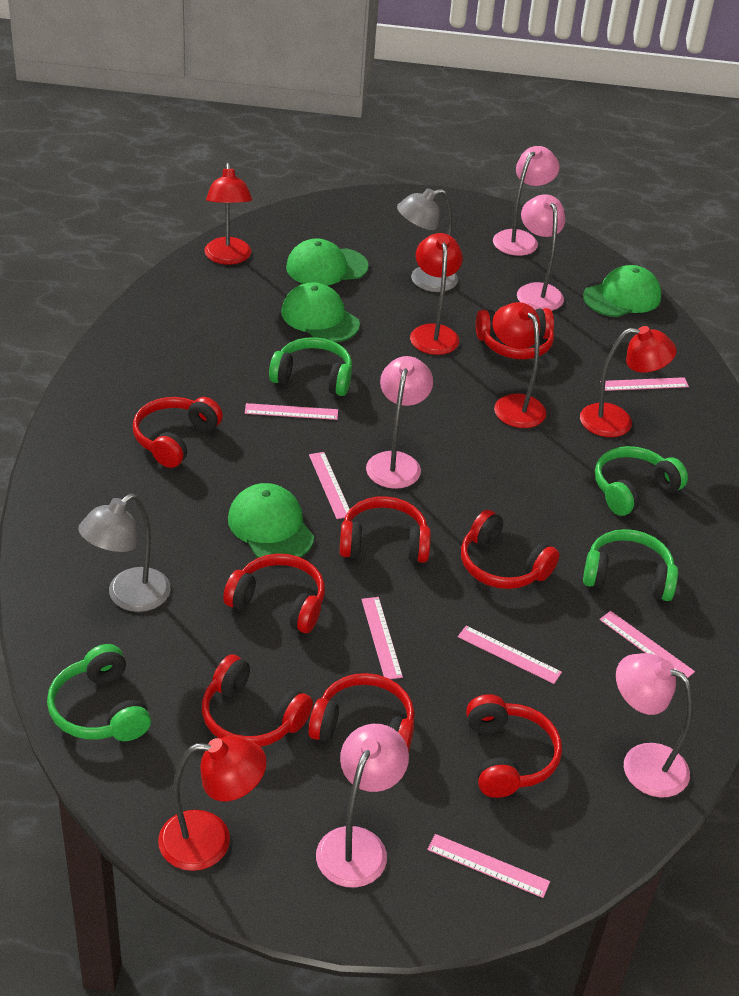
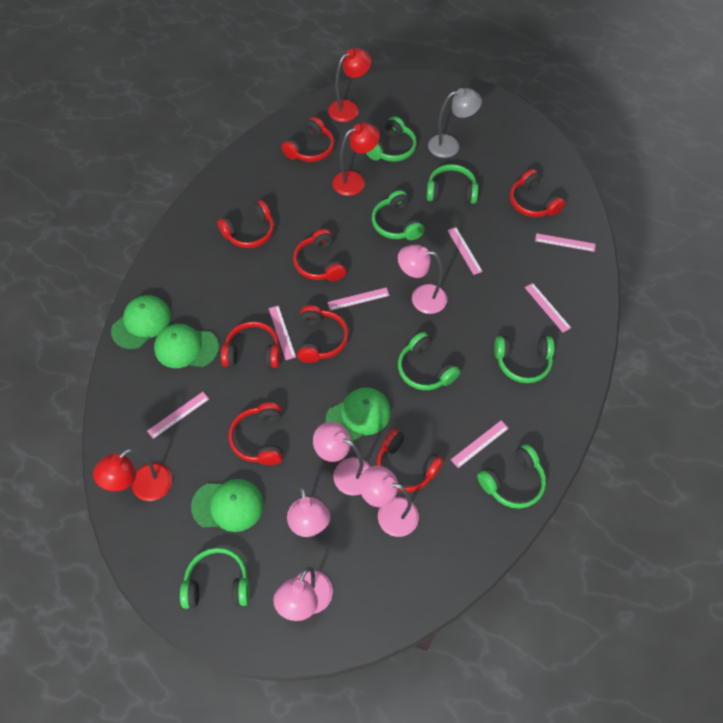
green headphones: 4 -> 7
grey lamp: 2 -> 1
red lamp: 5 -> 3

